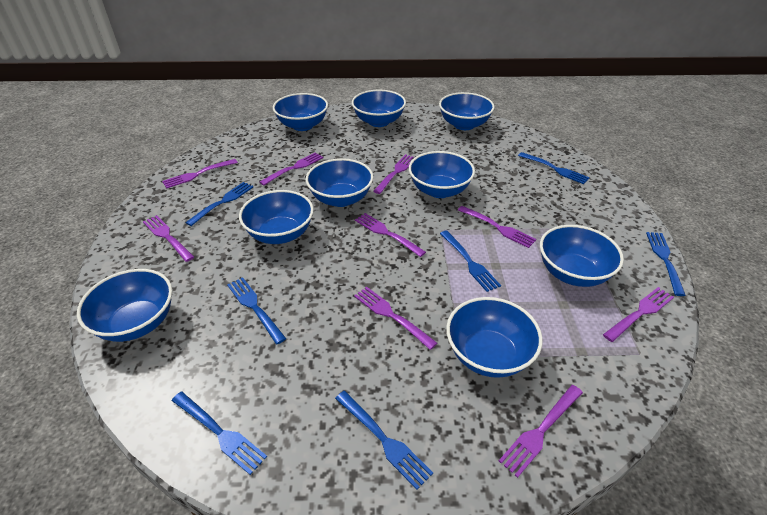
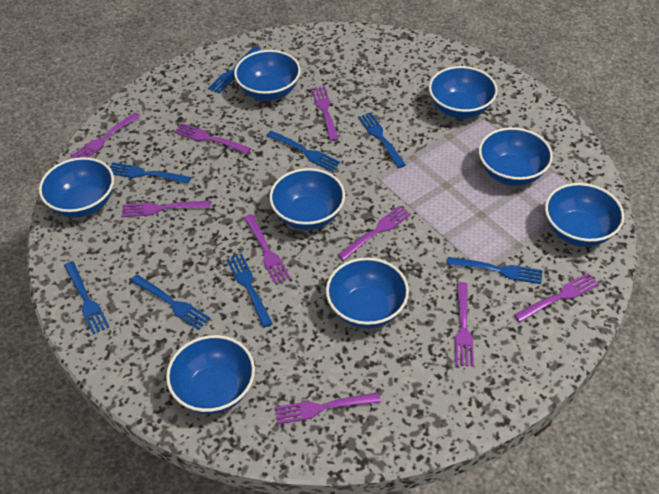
blue bowl: 9 -> 8
blue fork: 7 -> 8

